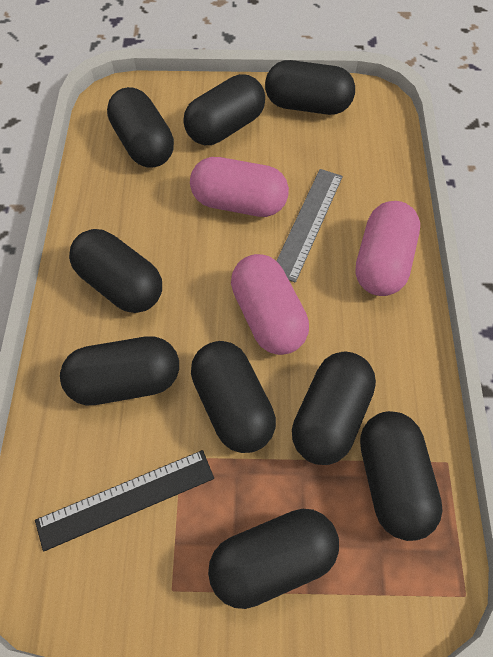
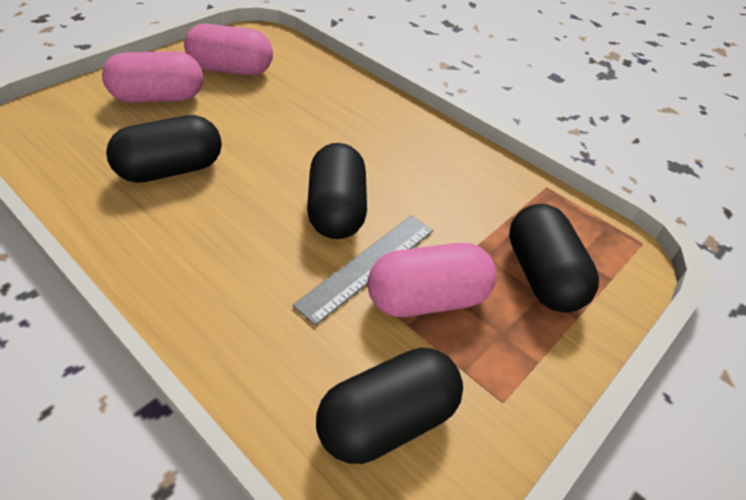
black capsule: 9 -> 4
black ruler: 1 -> 0

